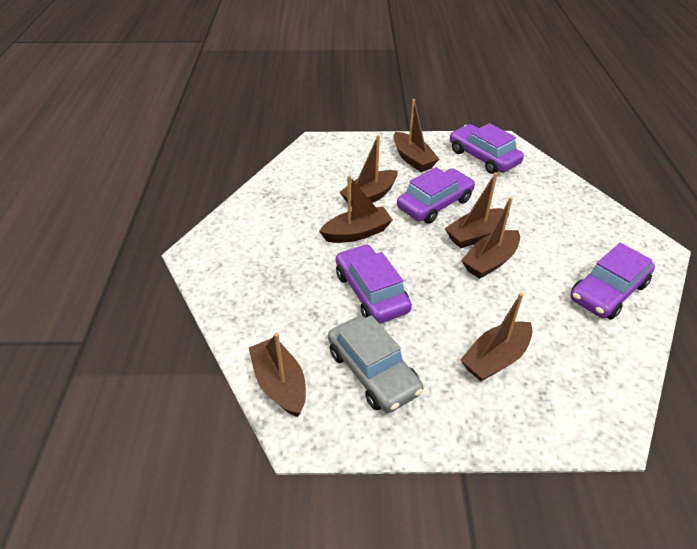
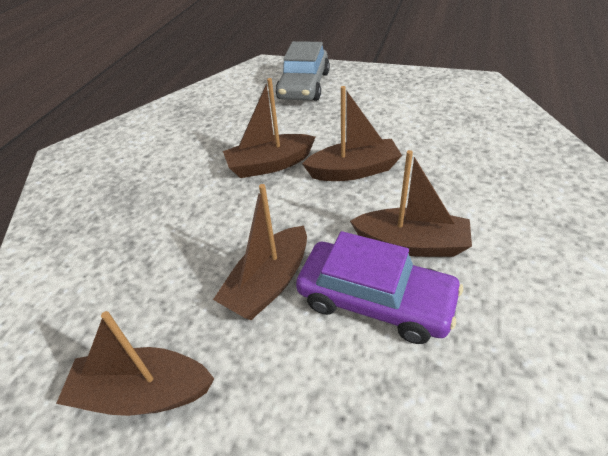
brown boat: 7 -> 5
purple car: 4 -> 1

